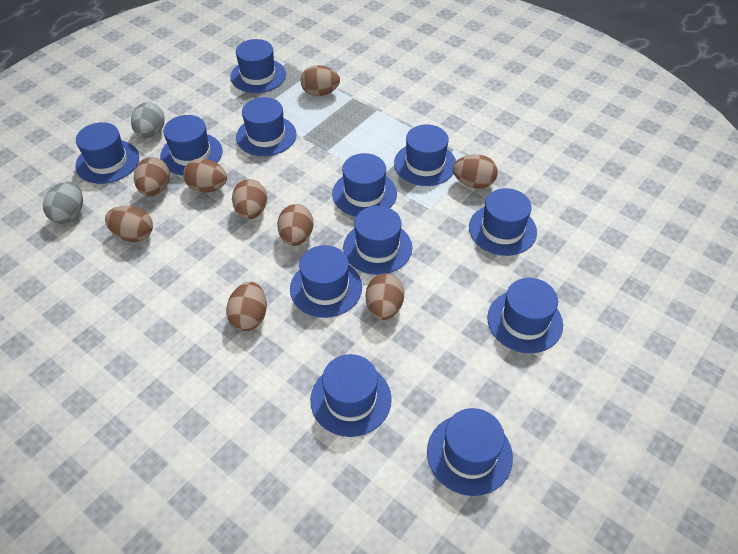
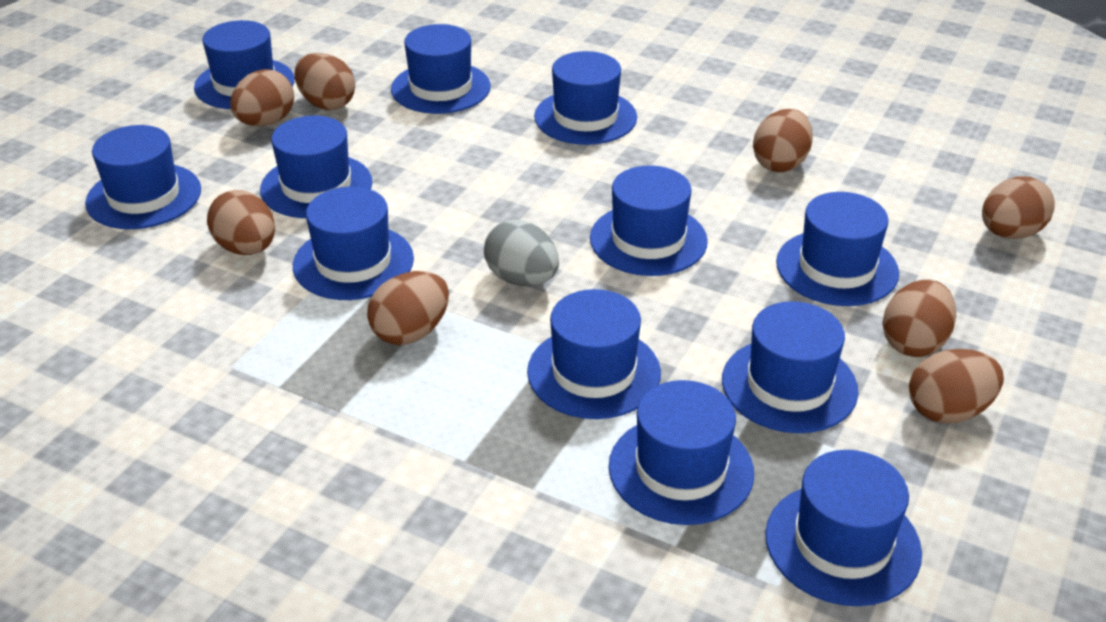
brown egg: 9 -> 8
grey egg: 2 -> 1

